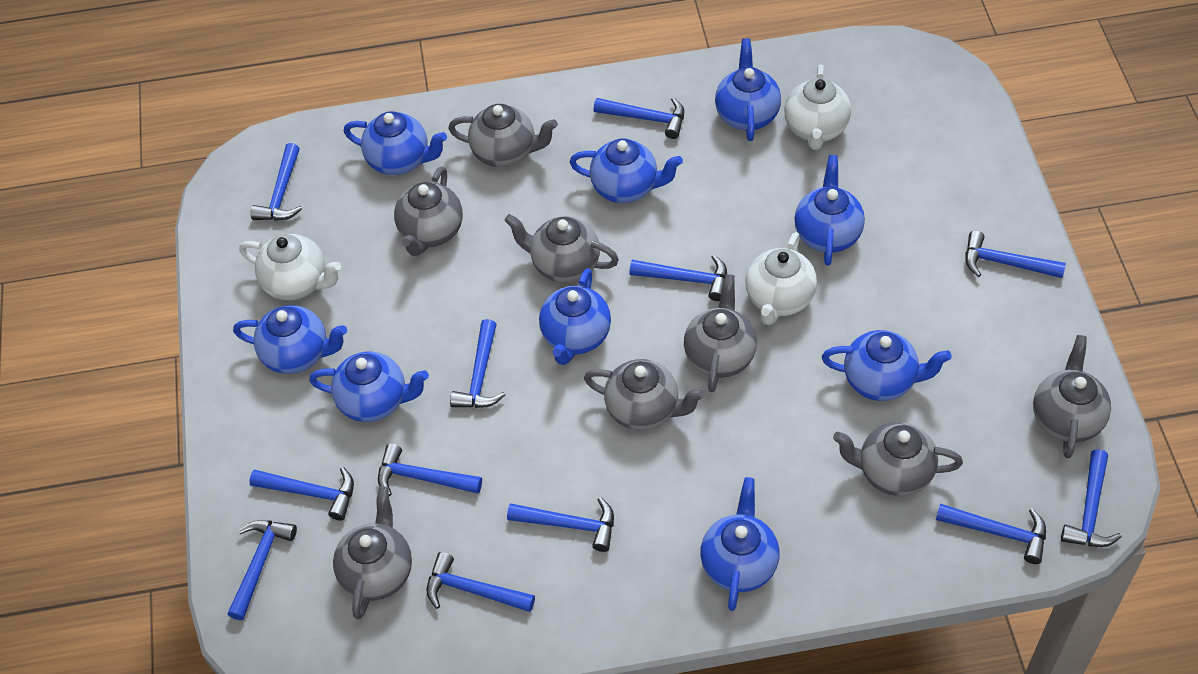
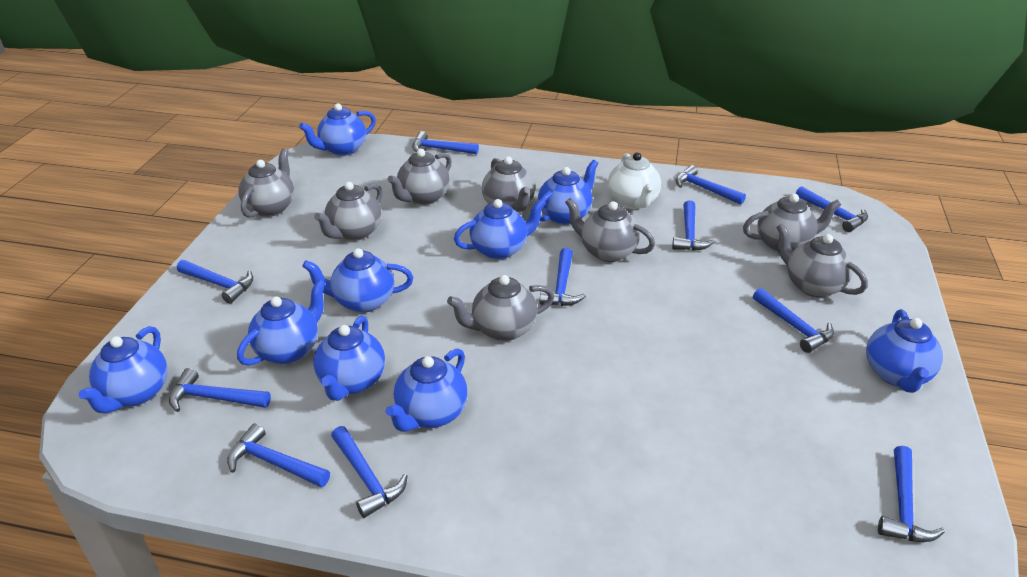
blue hammer: 12 -> 11
white teapot: 3 -> 1

